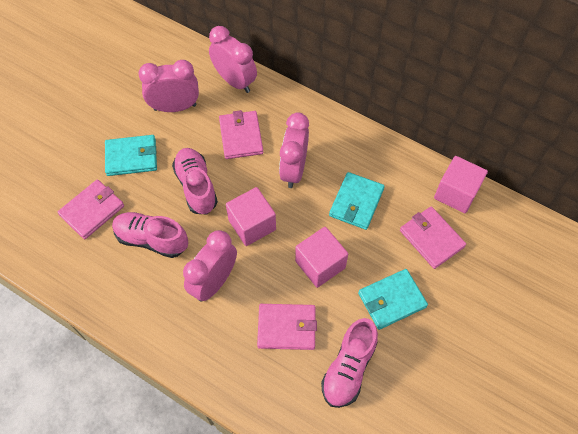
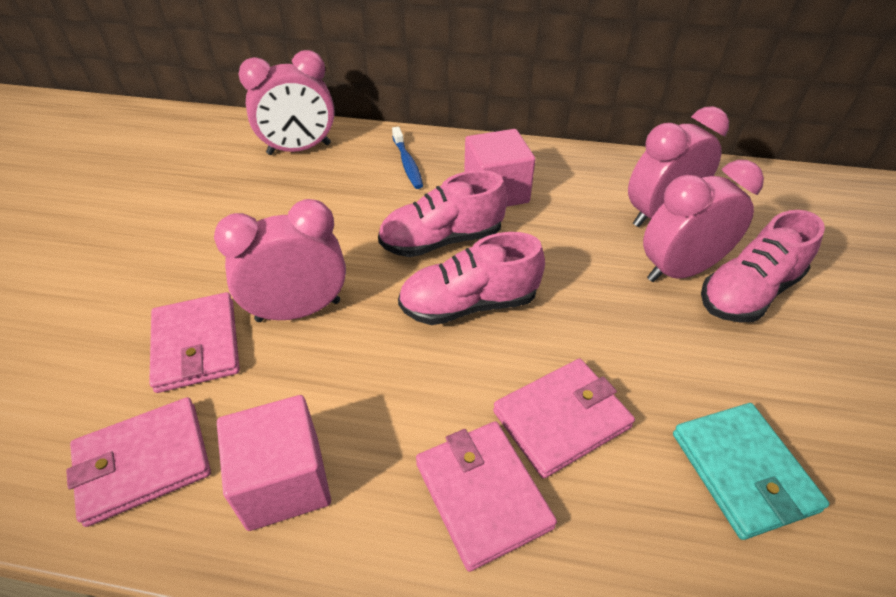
blue toothbrush: 0 -> 1
pink cube: 3 -> 2
turquoise wallet: 3 -> 1

